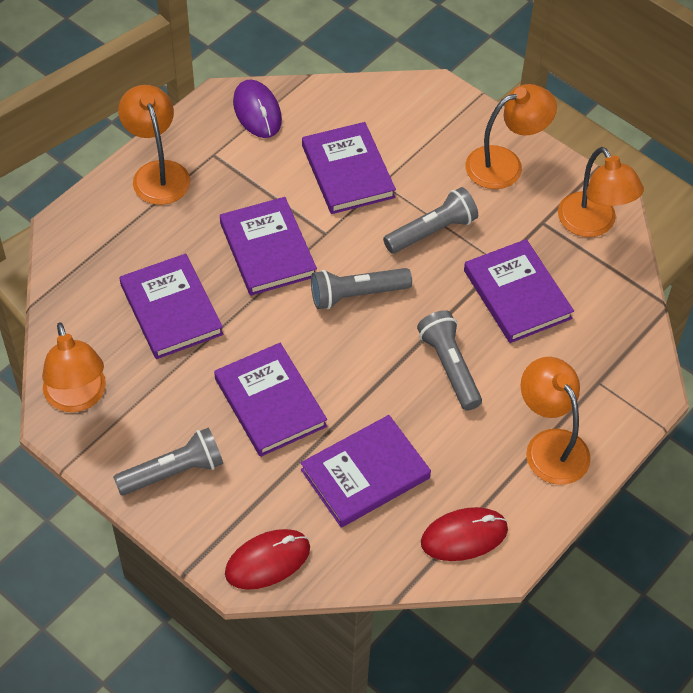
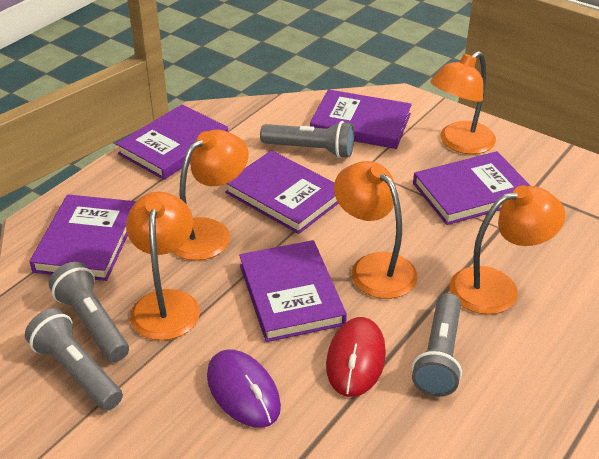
red mouse: 2 -> 1

